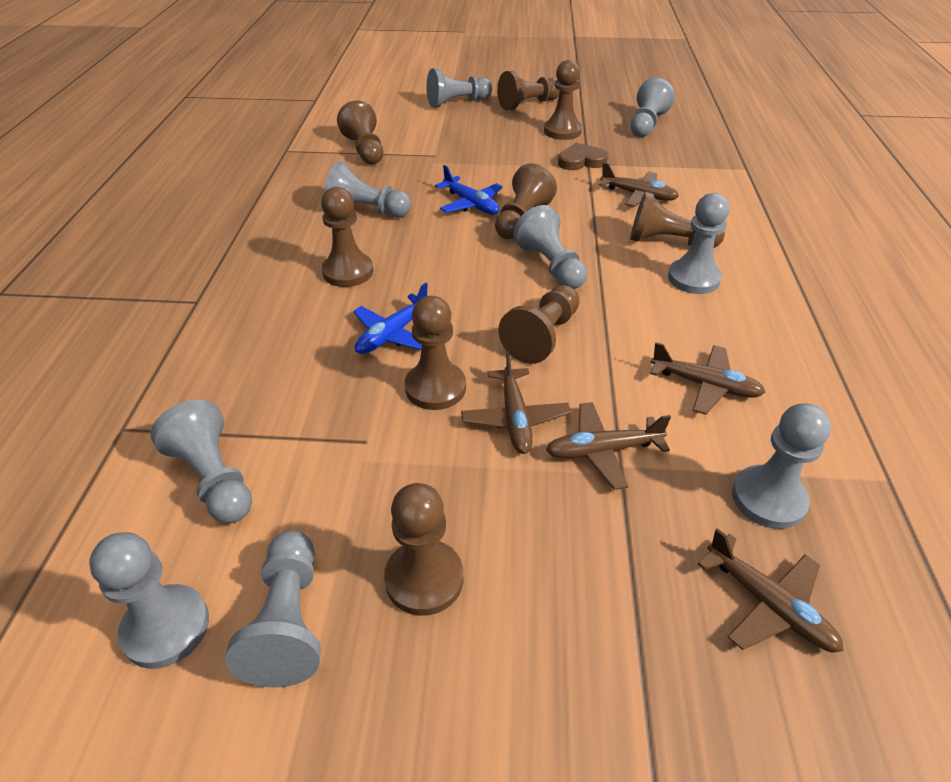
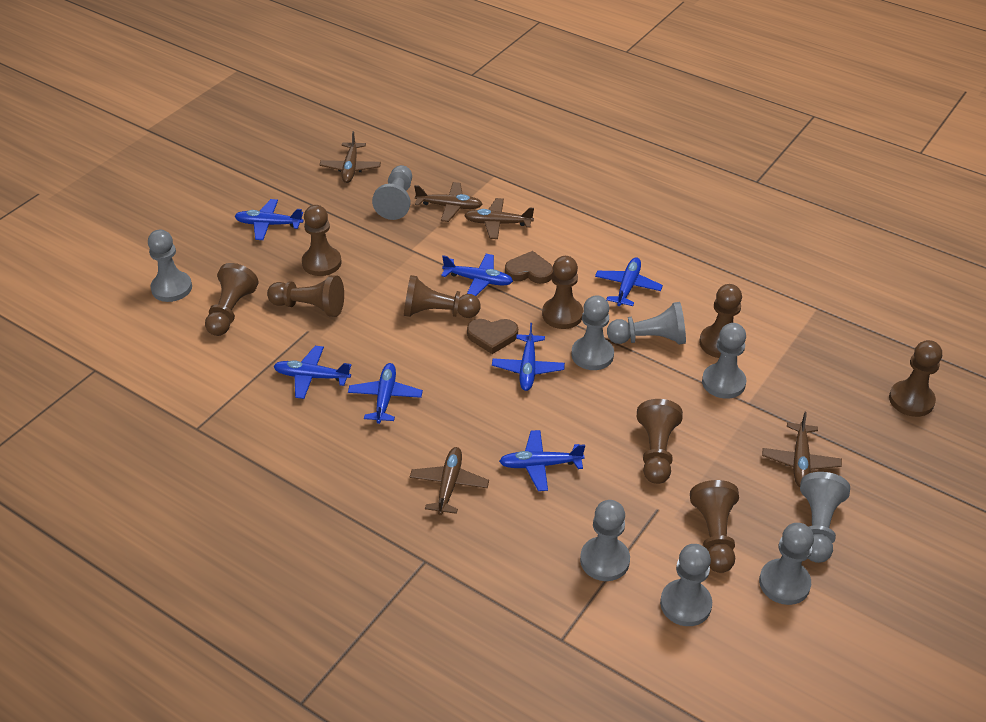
blue plane: 2 -> 7
brown heart: 1 -> 2

